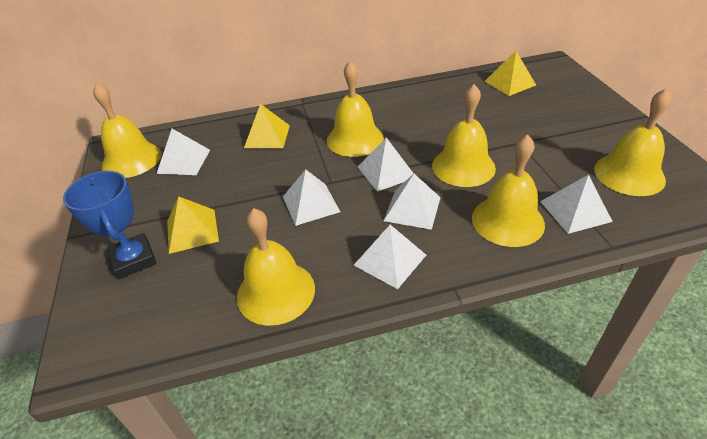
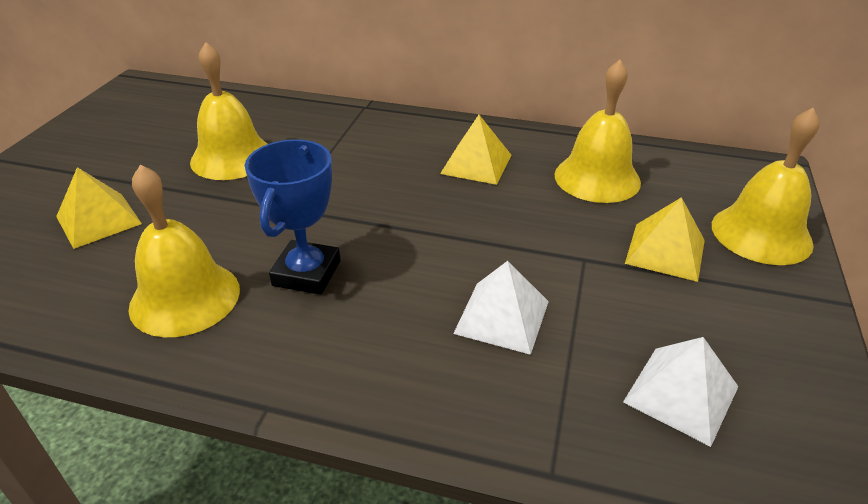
white pyramid: 6 -> 2
yellow bell: 6 -> 4

